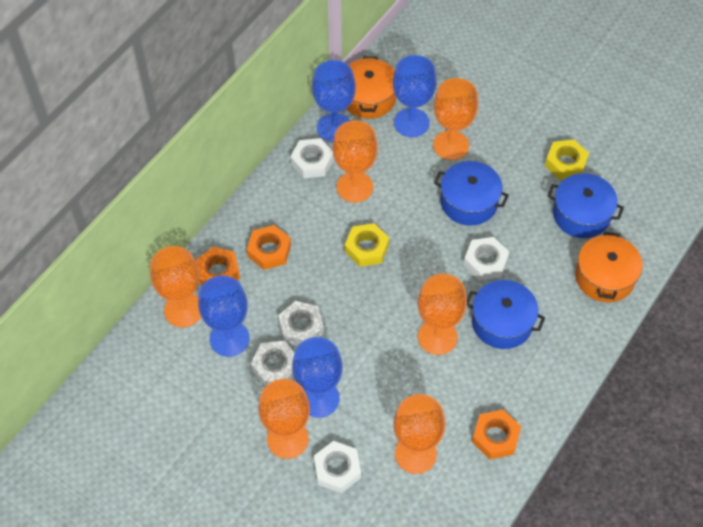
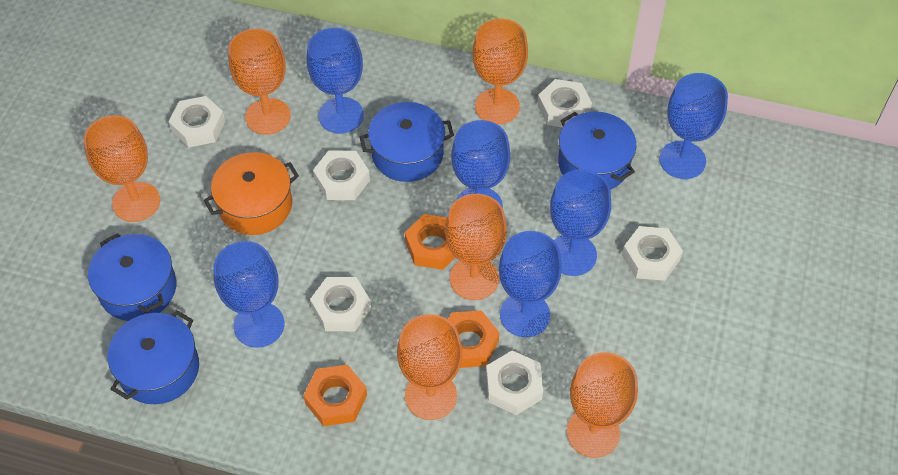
blue goblet: 4 -> 6
blue pot: 3 -> 4
orange pot: 2 -> 1
white nut: 5 -> 6
yellow nut: 2 -> 0

